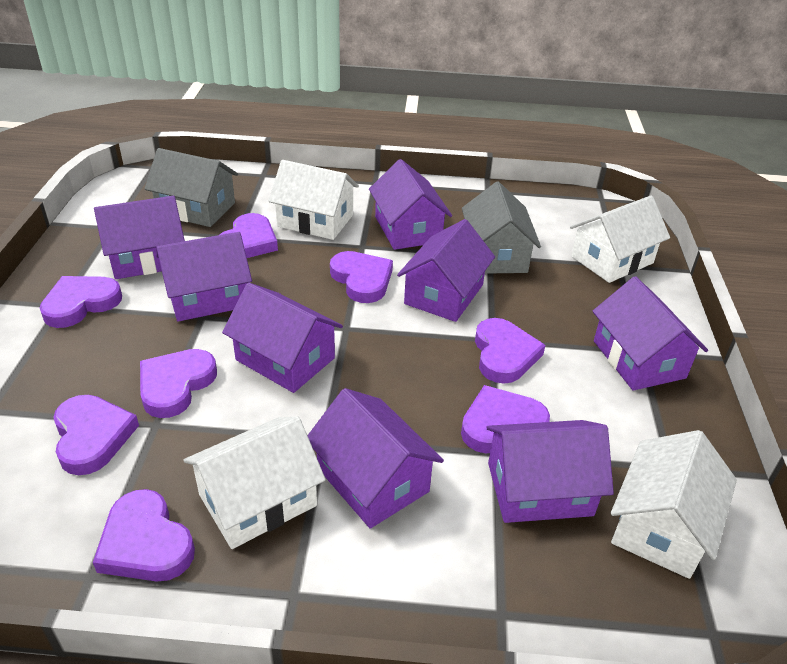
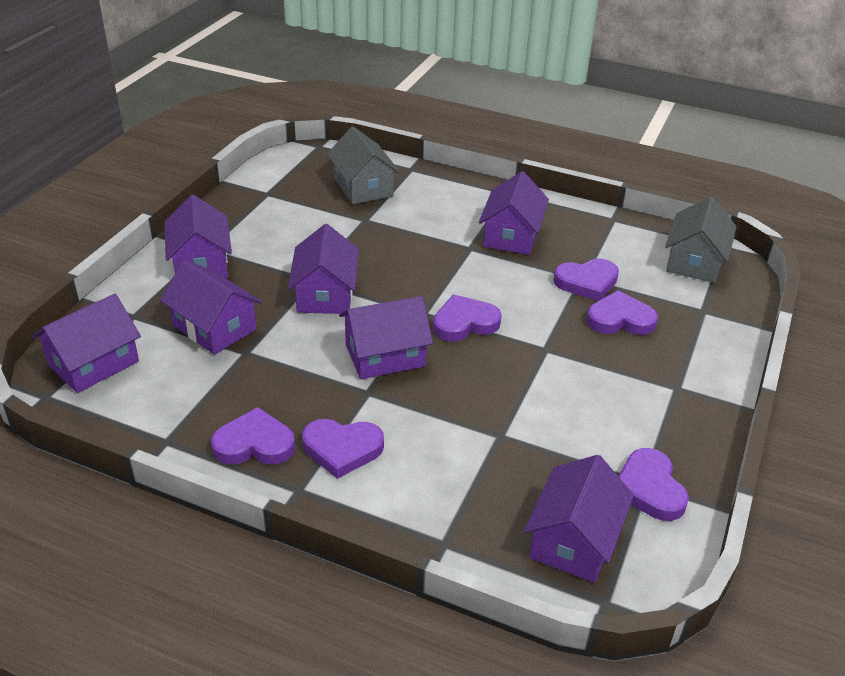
purple heart: 8 -> 6
purple house: 8 -> 7
white house: 4 -> 0

